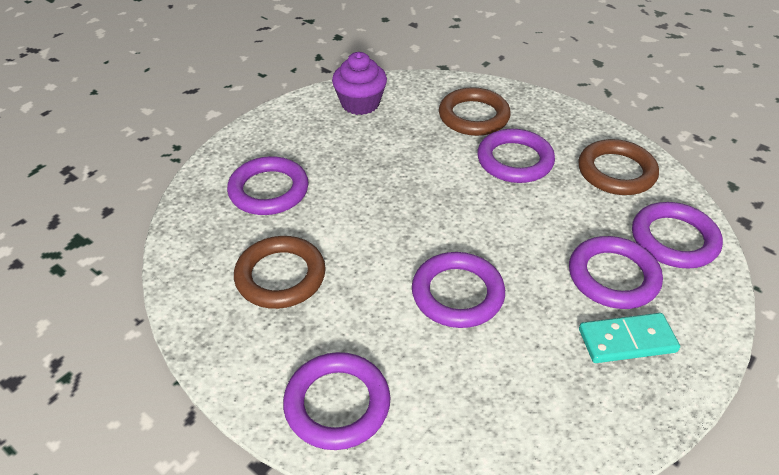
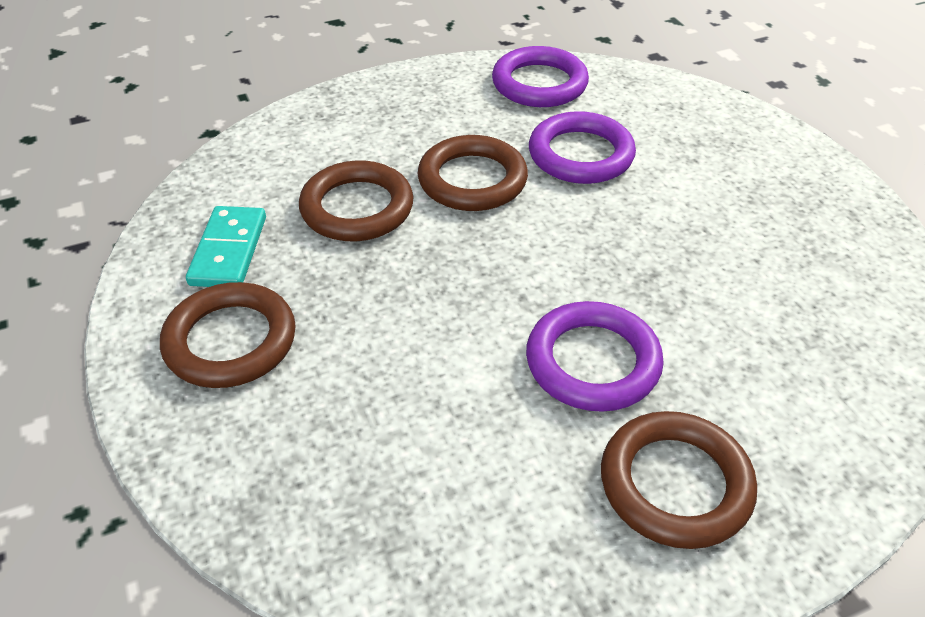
brown ring: 3 -> 4
purple cupcake: 1 -> 0
purple ring: 6 -> 3

